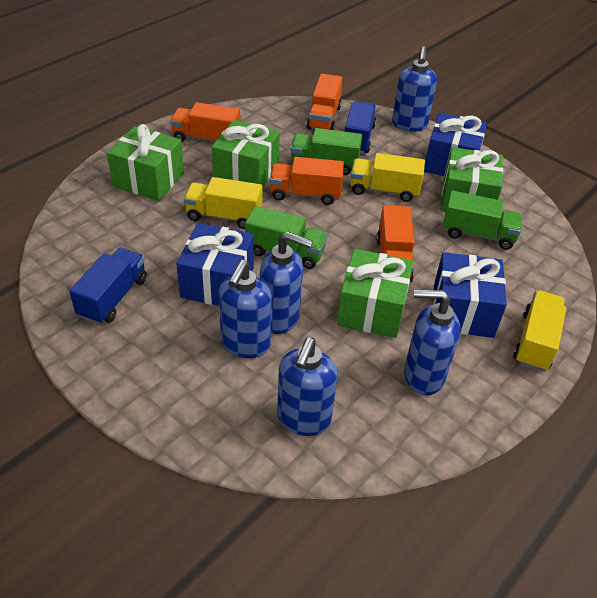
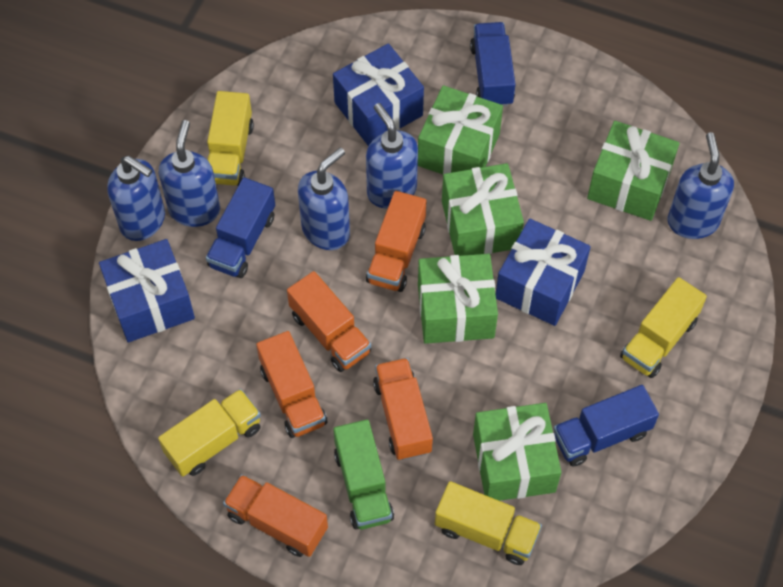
blue truck: 2 -> 3
green gift: 4 -> 5
green truck: 3 -> 1
orange truck: 4 -> 5
yellow truck: 3 -> 4

